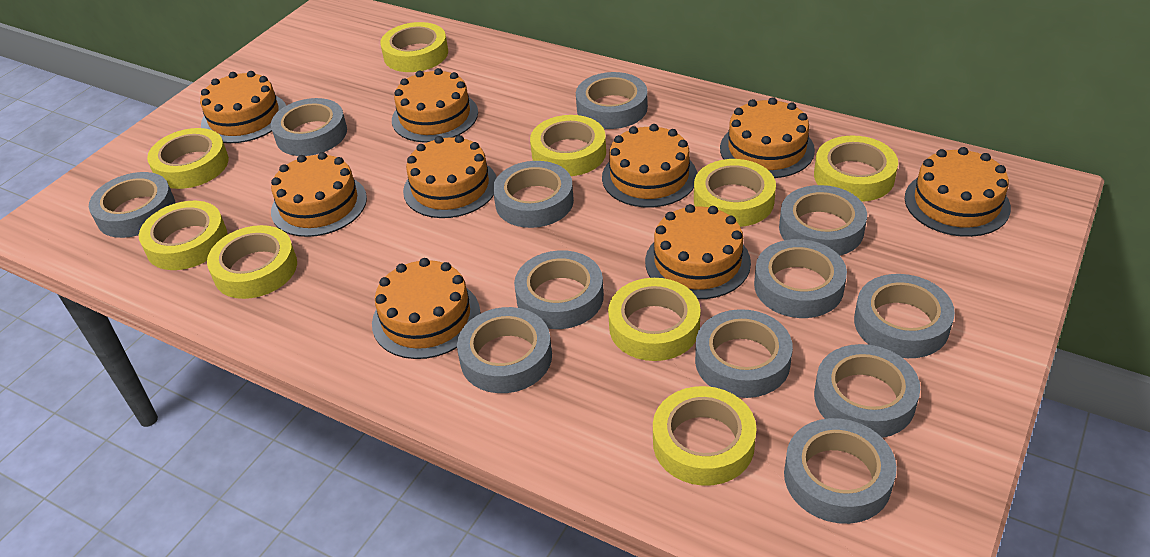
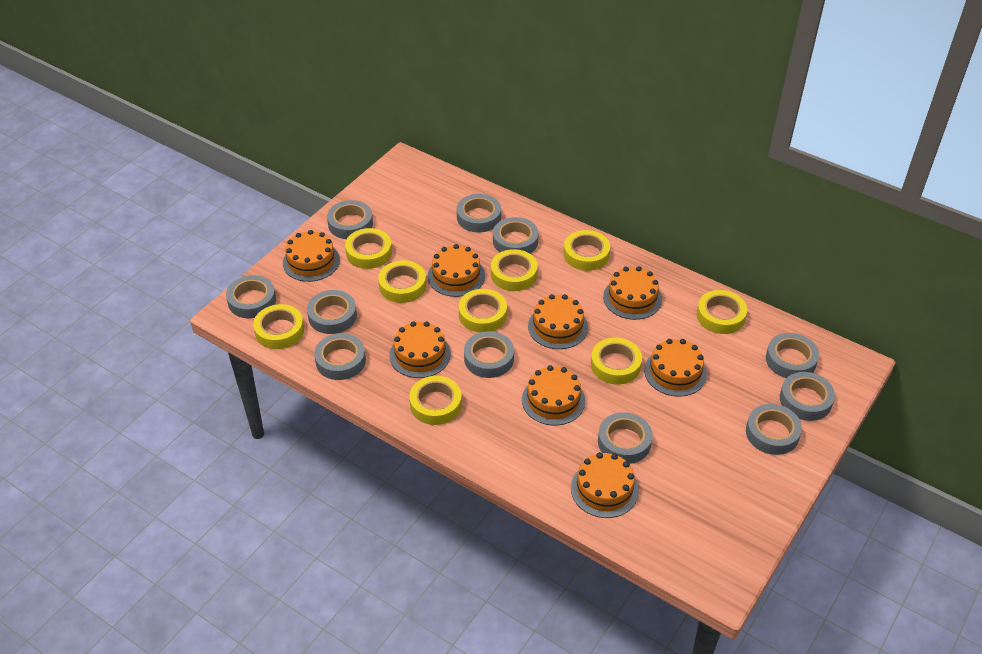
grey tape: 12 -> 11
orange cake: 9 -> 8

